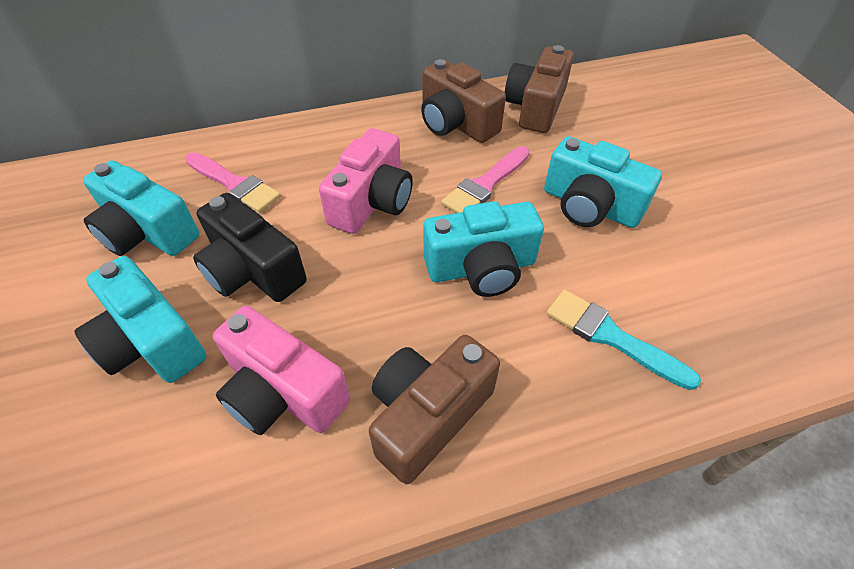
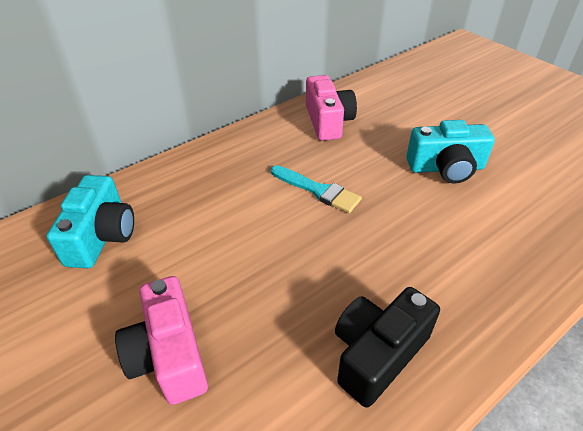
brown camera: 3 -> 0
pink brush: 2 -> 0
turquoise camera: 4 -> 2

